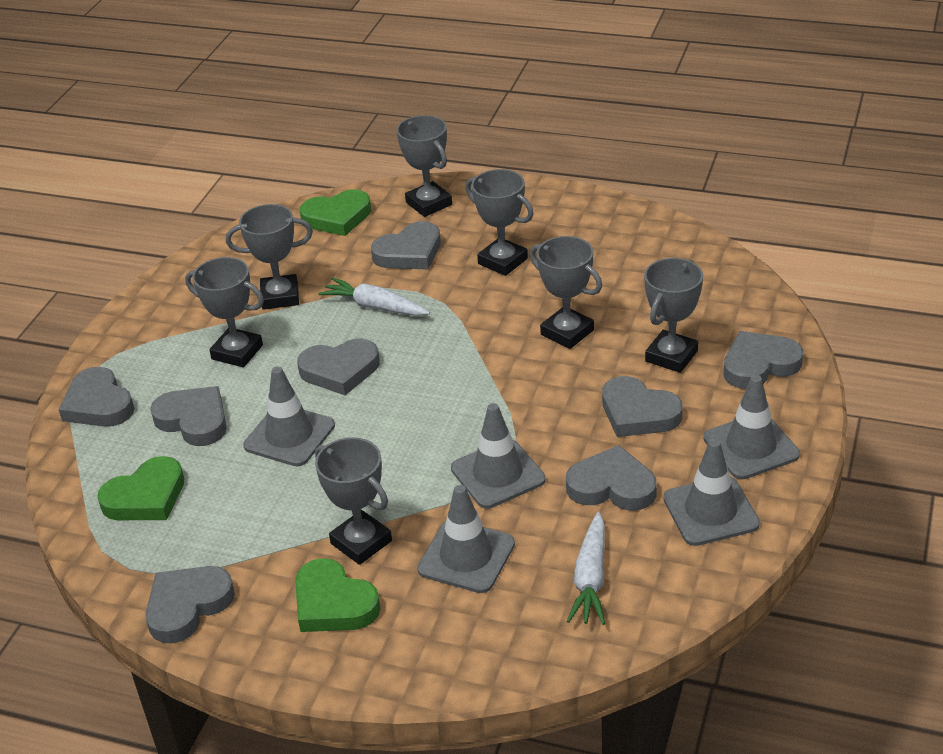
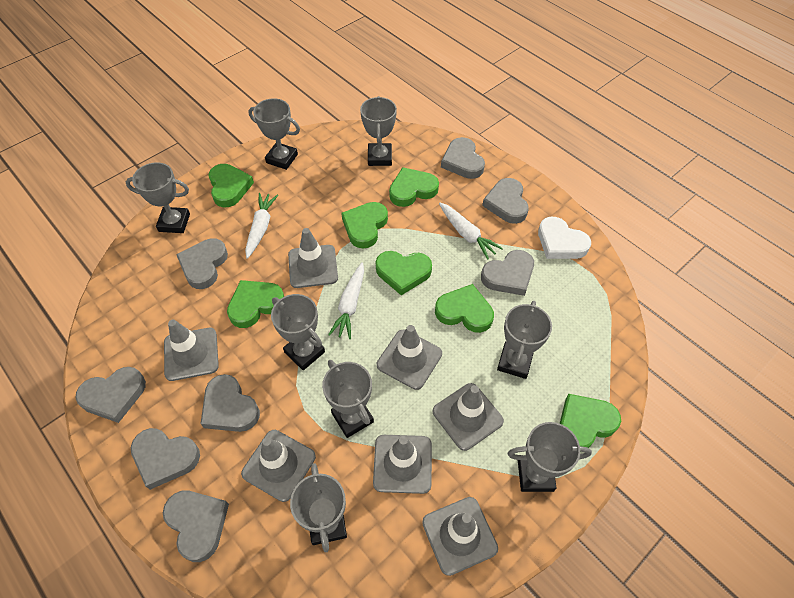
green heart: 3 -> 7
grey traffic cone: 5 -> 7
grey trophy: 7 -> 8
white carrot: 2 -> 3
white heart: 0 -> 1

